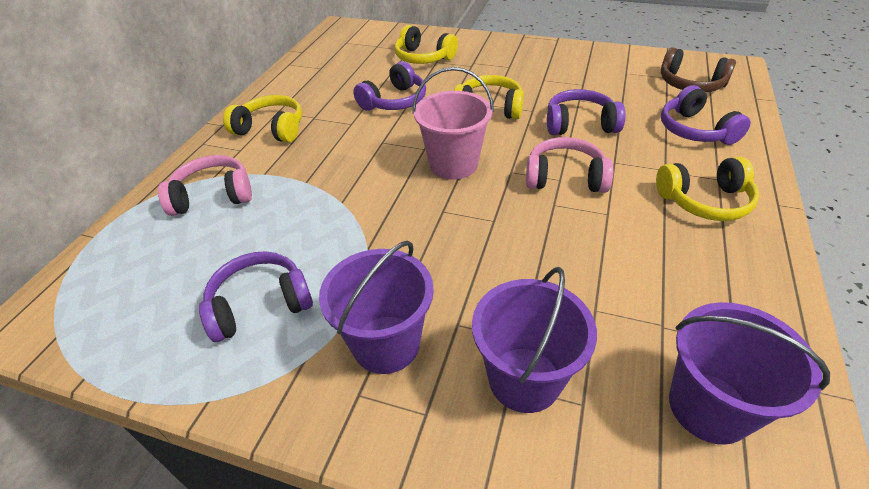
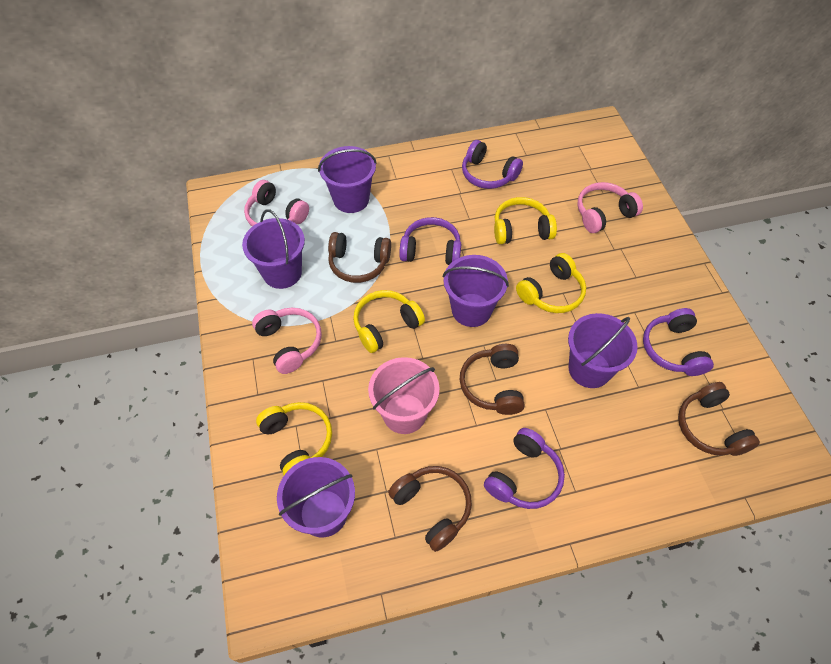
brown headphones: 1 -> 4
pink headphones: 2 -> 3
purple bucket: 3 -> 5

